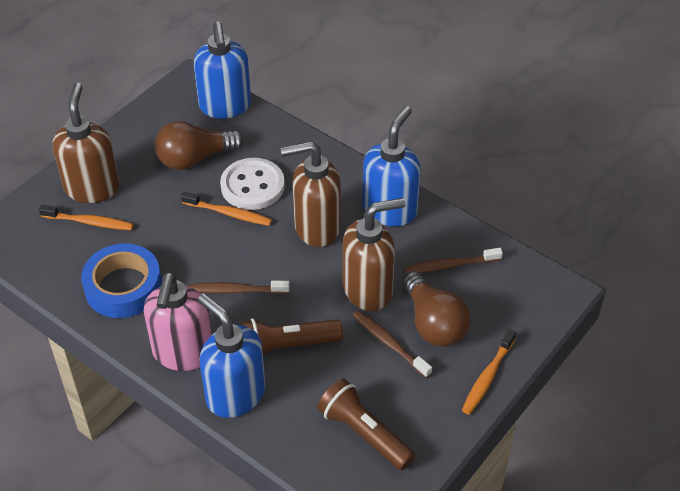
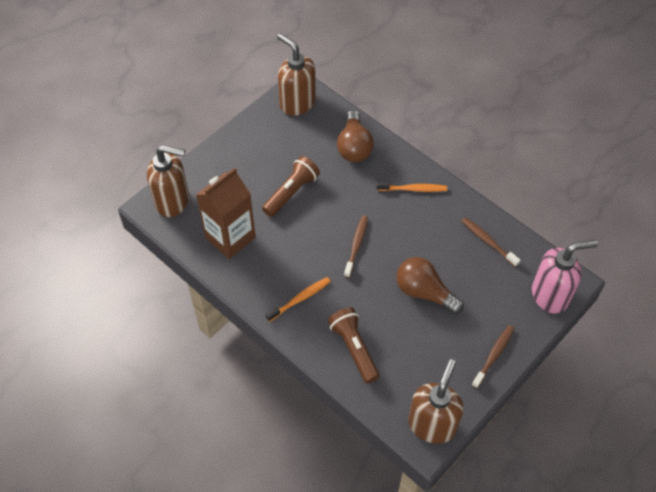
blue soap dispenser: 3 -> 0
blue tape: 1 -> 0
brown carton: 0 -> 1
orange toothbrush: 3 -> 2
white button: 1 -> 0

